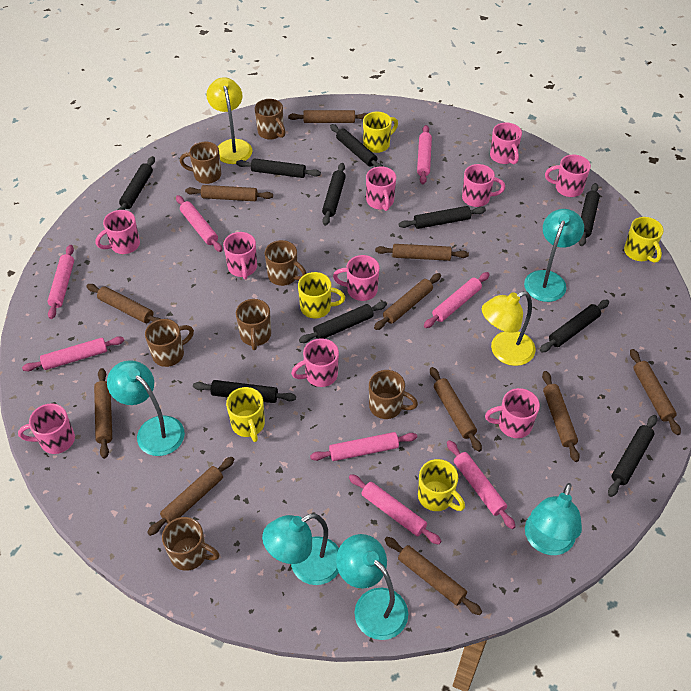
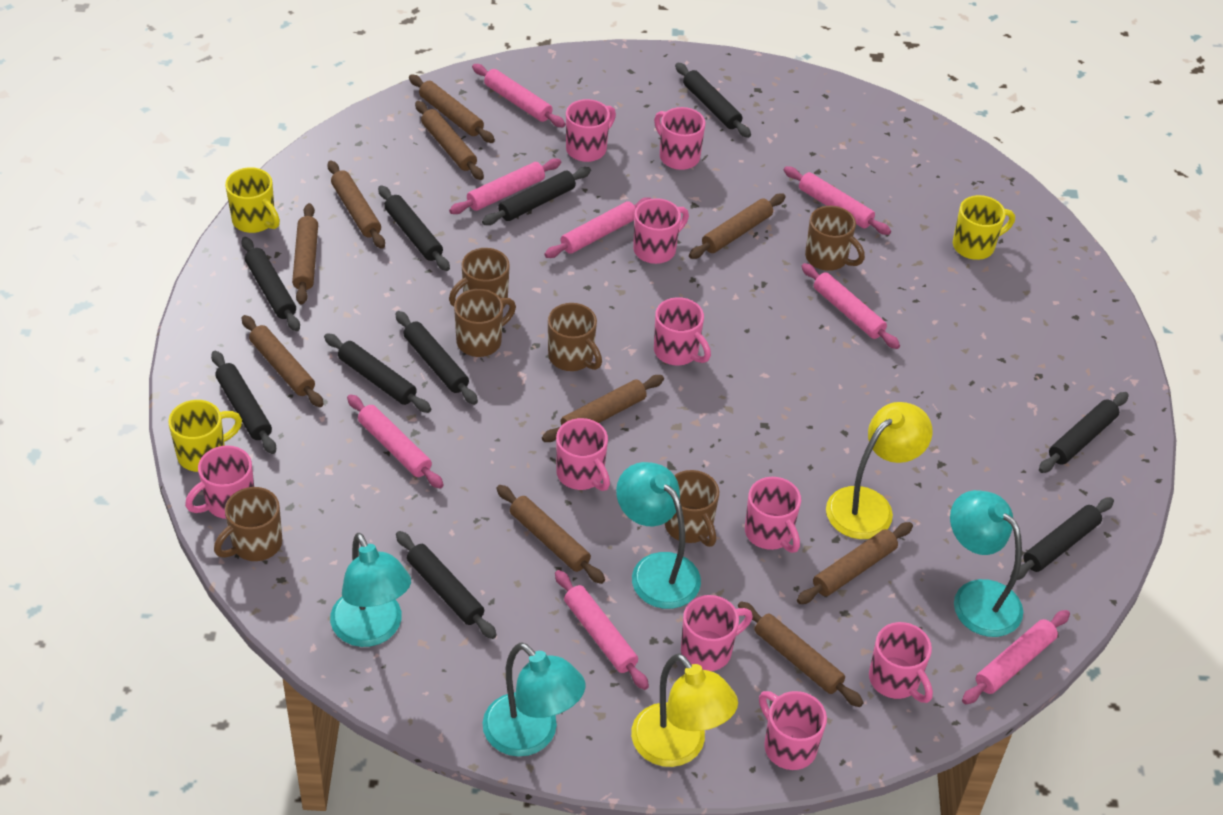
brown mug: 7 -> 6
brown rolling pin: 11 -> 10
turquoise lamp: 5 -> 4
yellow mug: 5 -> 3

